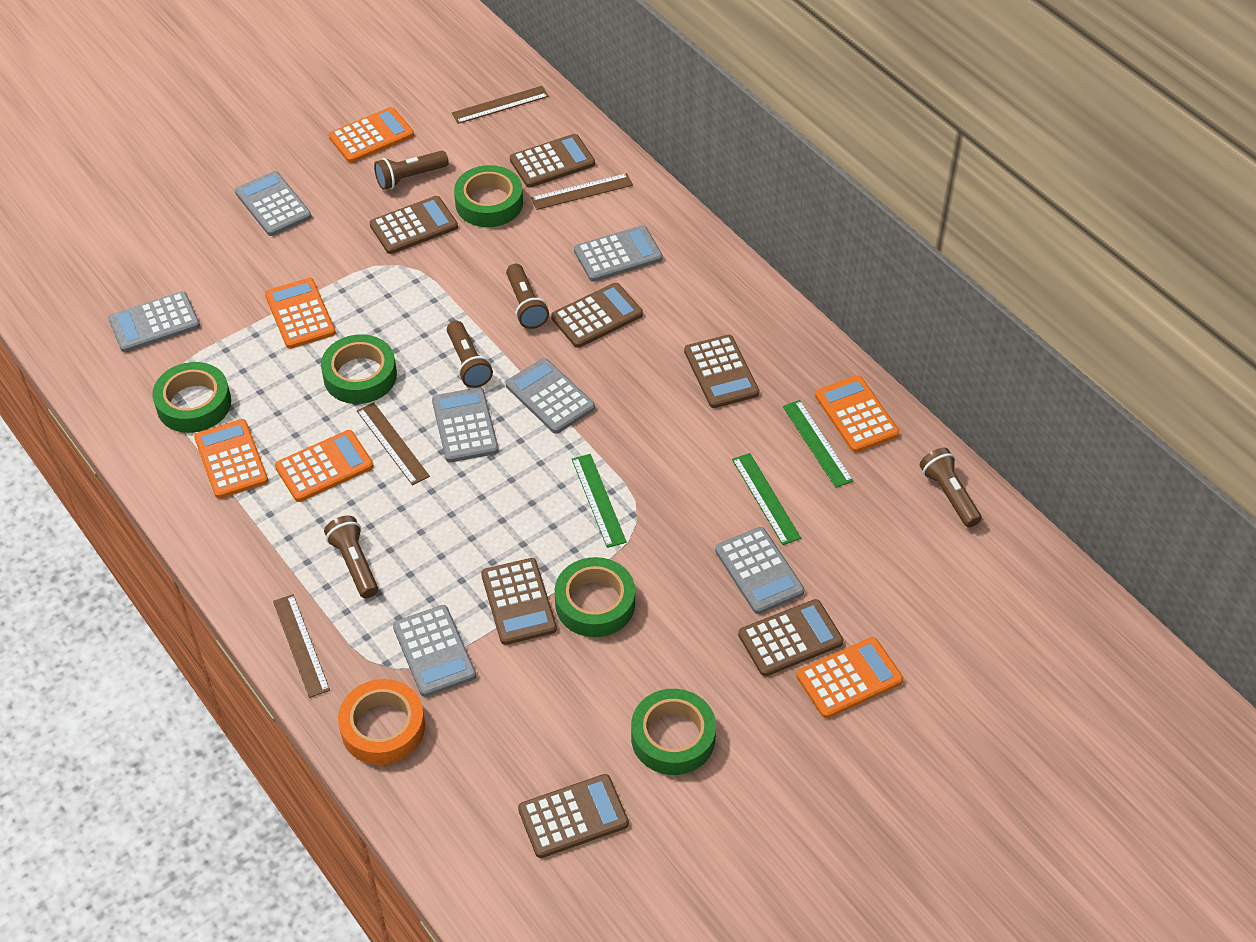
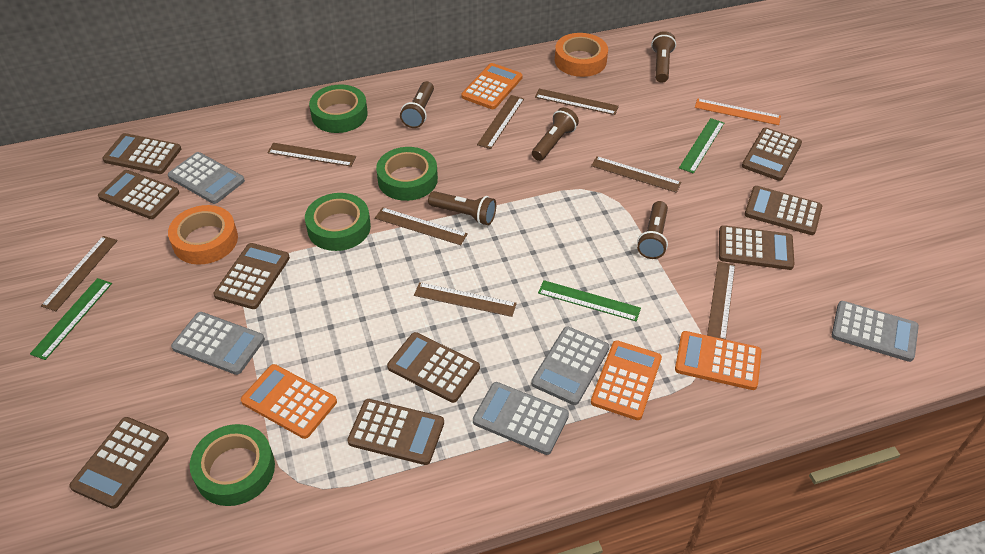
brown calculator: 7 -> 9
brown ruler: 4 -> 8
green tape: 5 -> 4
grey calculator: 7 -> 5
orange calculator: 6 -> 4
orange ruler: 0 -> 1
orange tape: 1 -> 2

